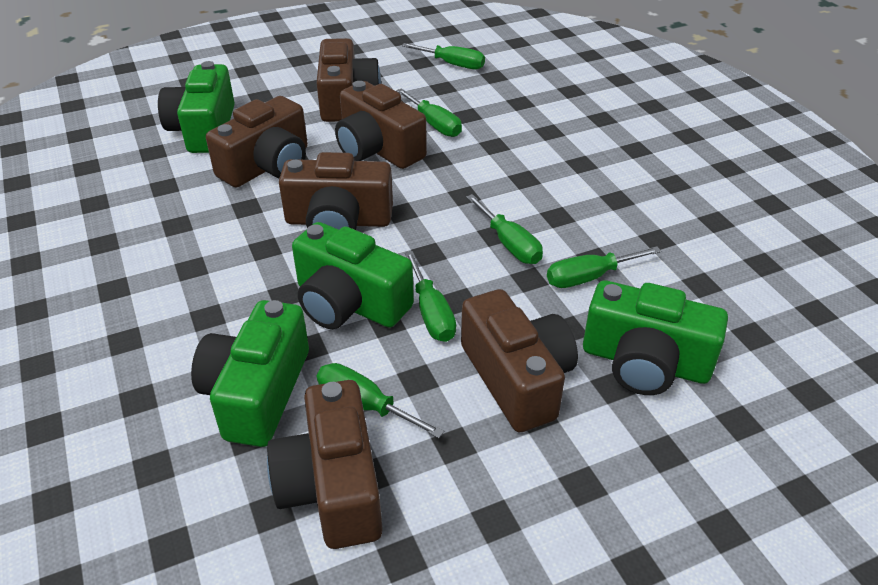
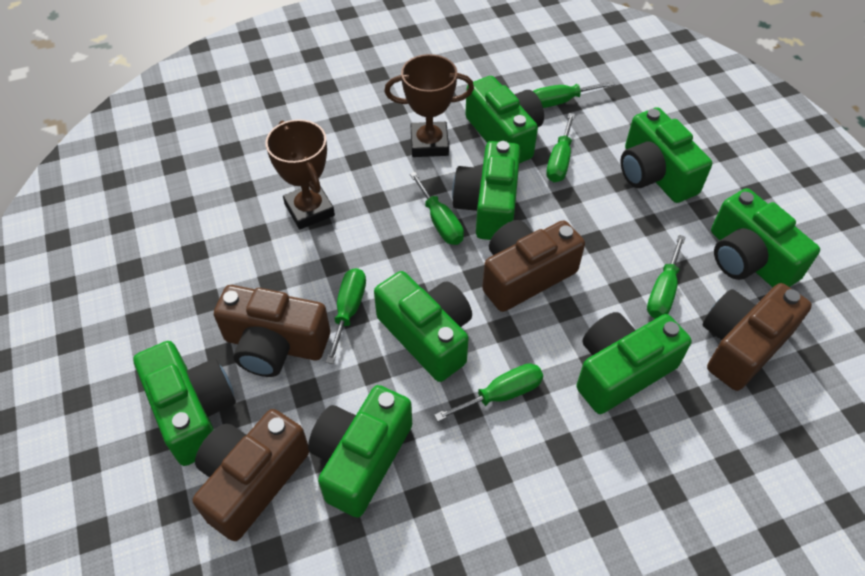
brown camera: 6 -> 4
brown trophy: 0 -> 2
green camera: 4 -> 8

